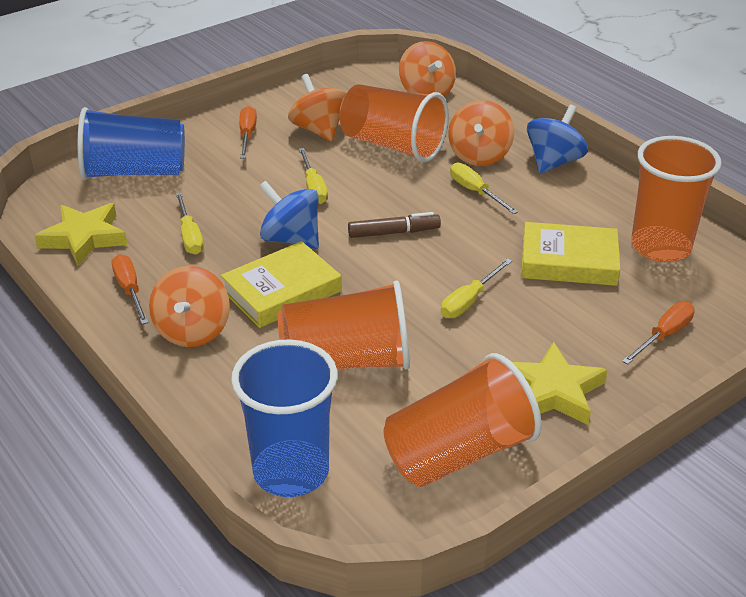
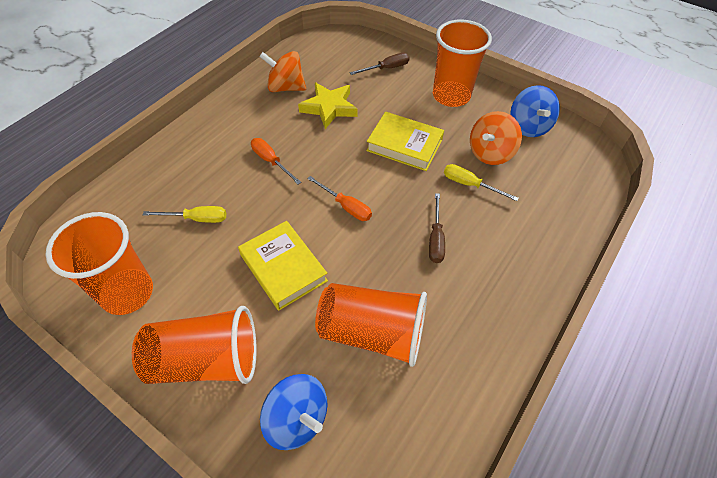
blue cup: 2 -> 0
brown marker: 1 -> 0
brown screwdriver: 0 -> 2
orange screwdriver: 3 -> 2
orange spinning top: 4 -> 2
yellow screwdriver: 4 -> 2
yellow star: 2 -> 1

